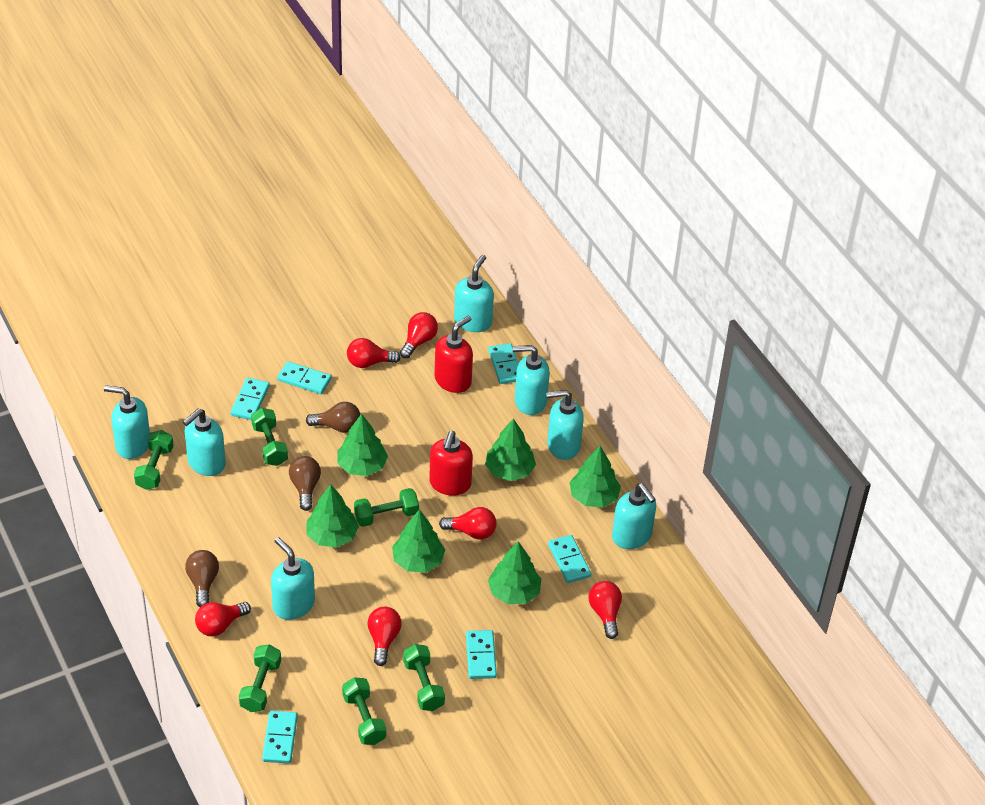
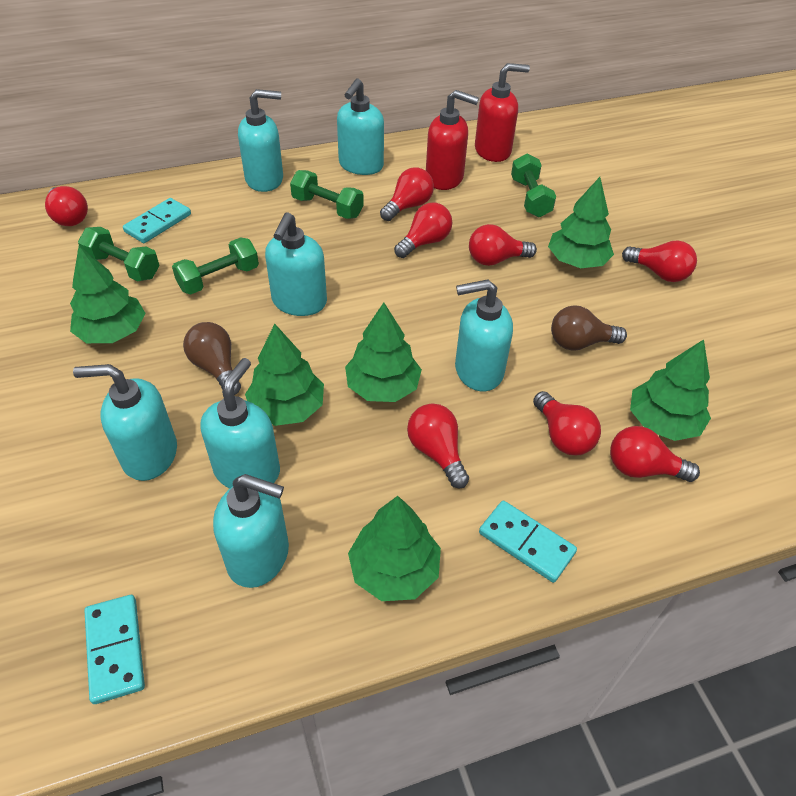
brown light bulb: 3 -> 2
green dumbbell: 6 -> 4
red light bulb: 6 -> 8
turquoise domino: 6 -> 3

